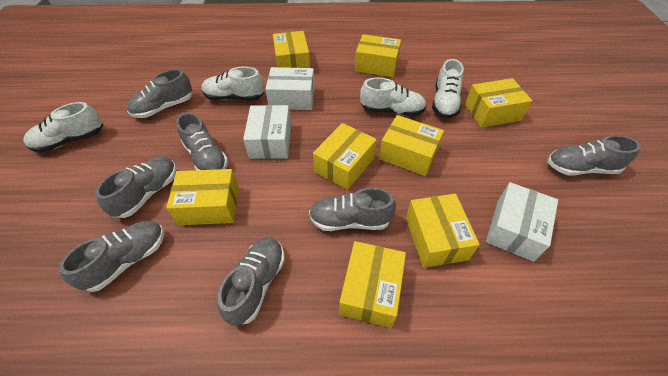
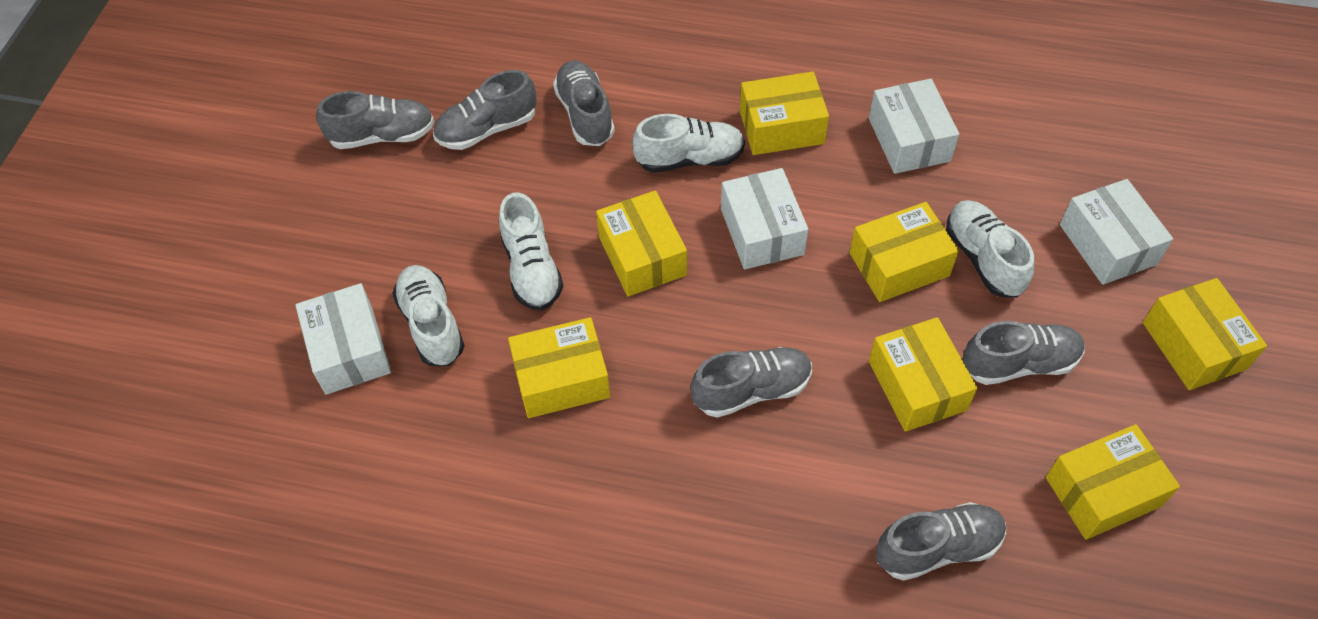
grey shoe: 7 -> 6
white box: 3 -> 4
yellow box: 8 -> 7

